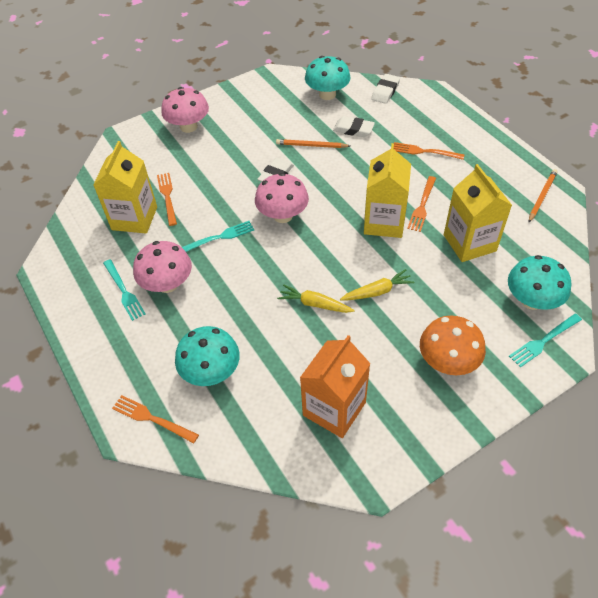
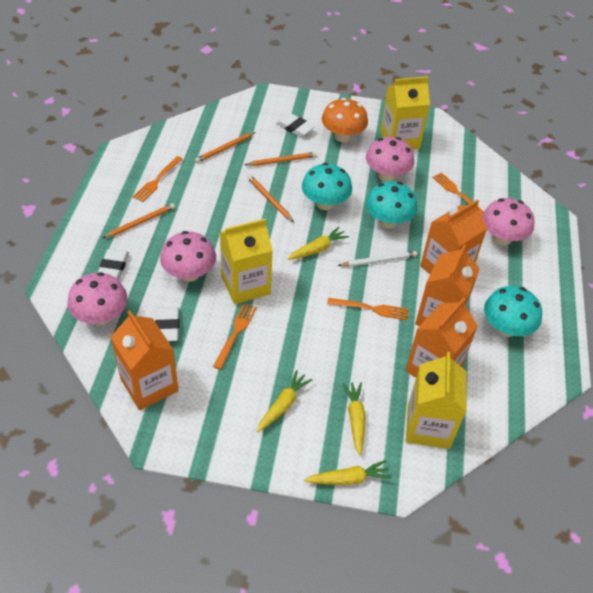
orange carton: 1 -> 4
orange pencil: 2 -> 4
pink mushroom: 3 -> 4
turquoise fork: 3 -> 0
white pencil: 0 -> 1
yellow carrot: 2 -> 4

